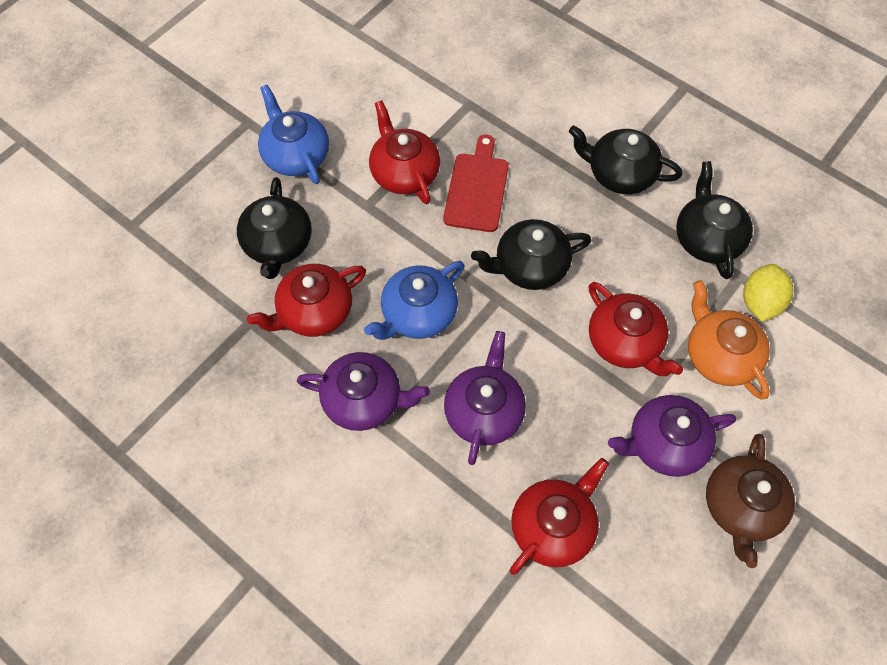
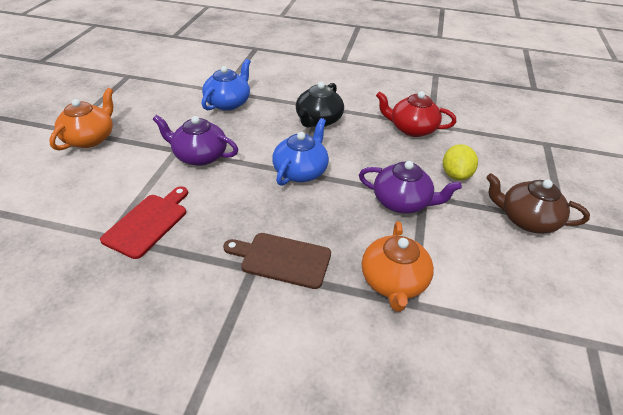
black teapot: 4 -> 1
brown cutting board: 0 -> 1
orange teapot: 1 -> 2
purple teapot: 3 -> 2
red teapot: 4 -> 1

